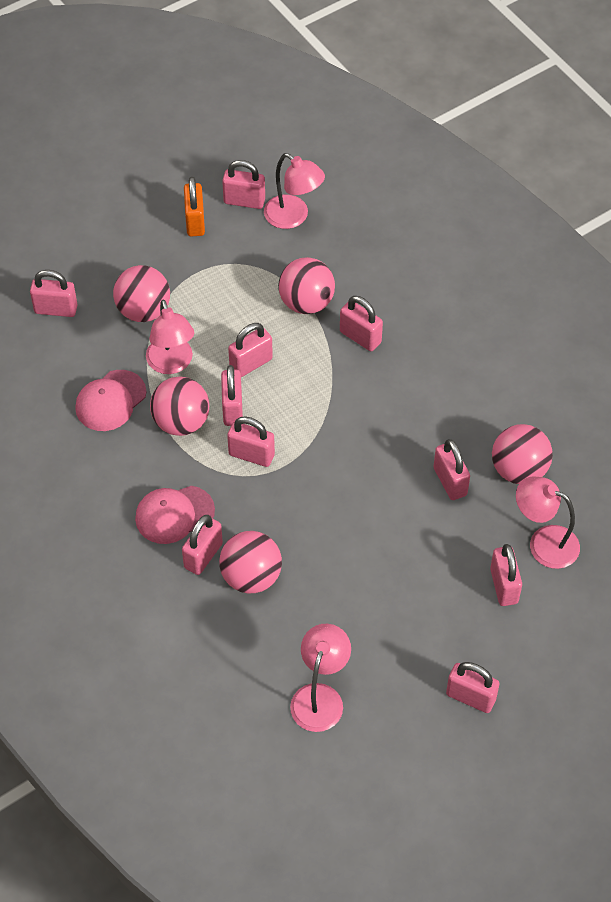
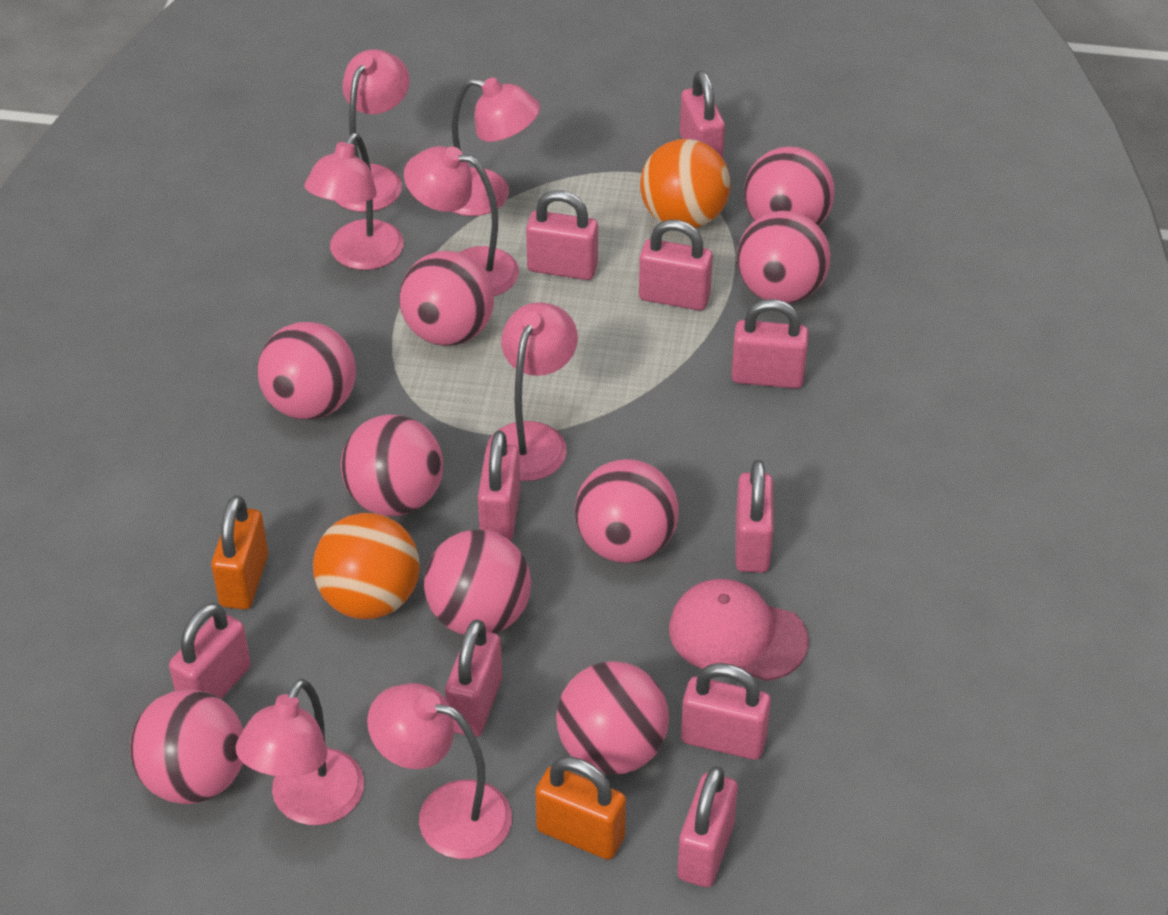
orange ball: 0 -> 2
orange padlock: 1 -> 2
pink ball: 5 -> 9
pink cap: 2 -> 1
pink lamp: 4 -> 7

